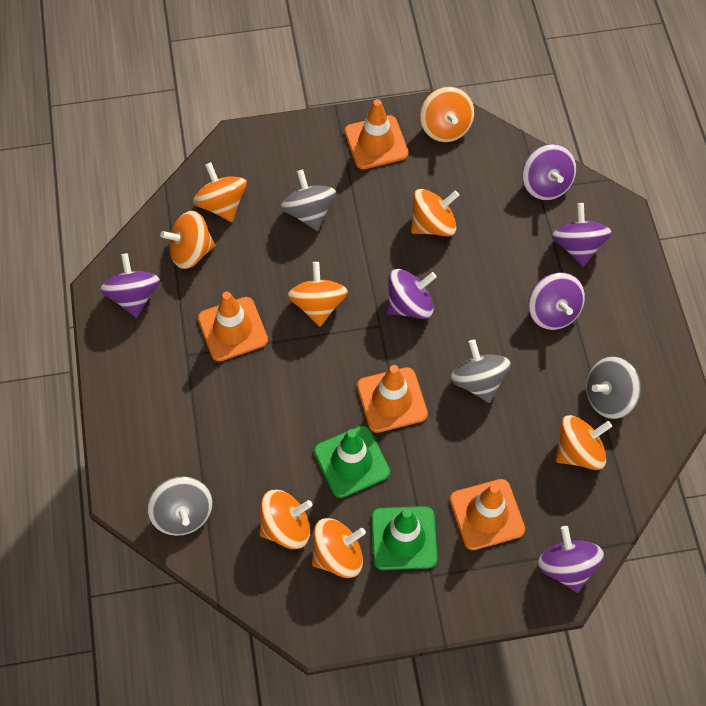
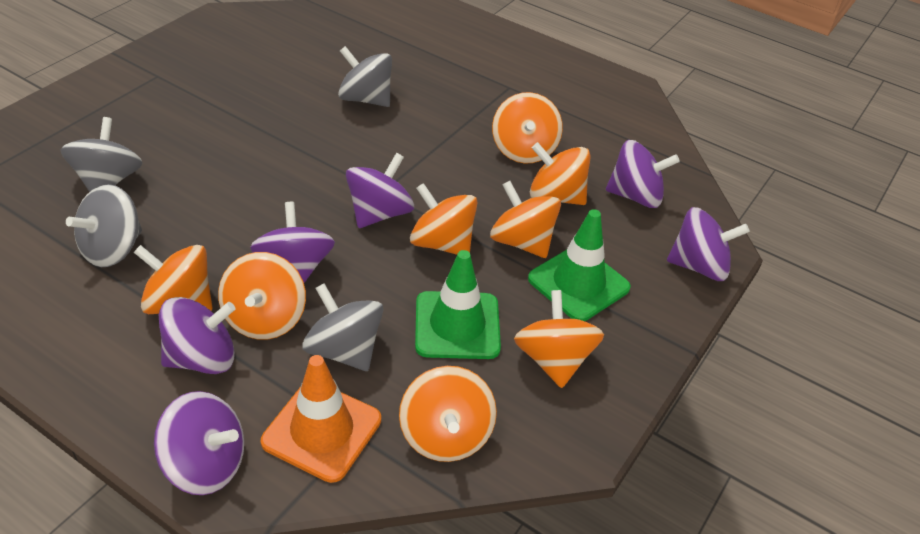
orange traffic cone: 4 -> 1

